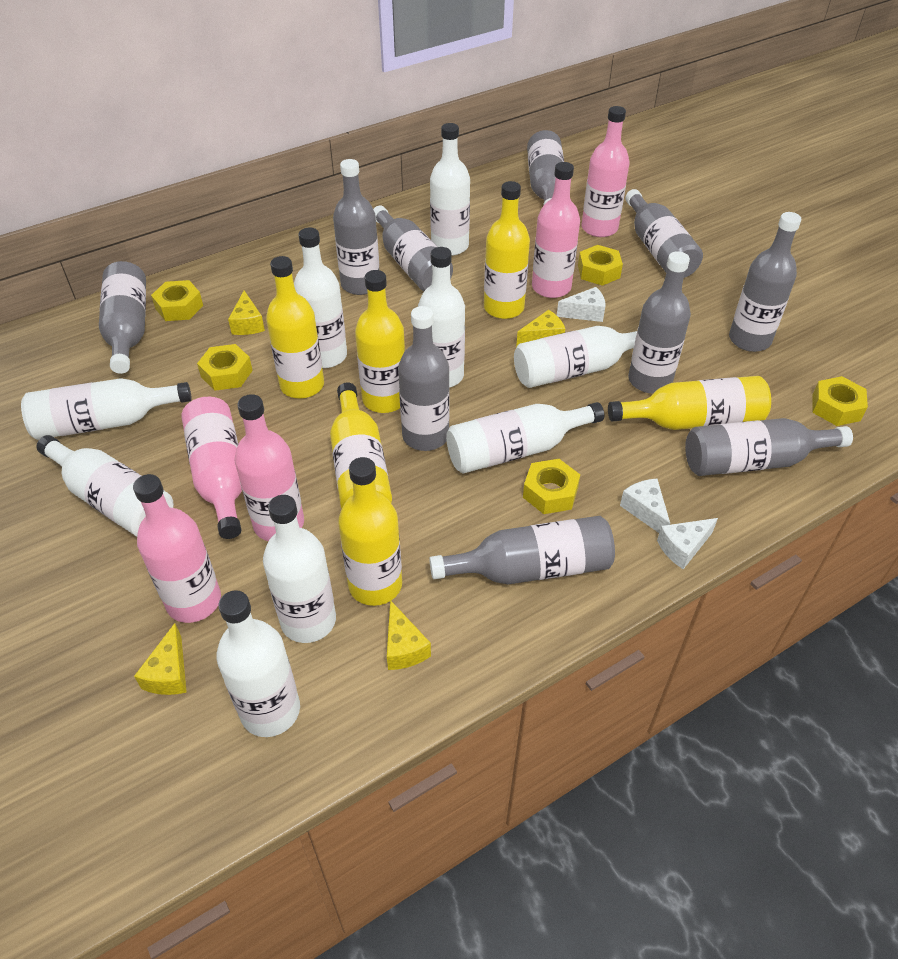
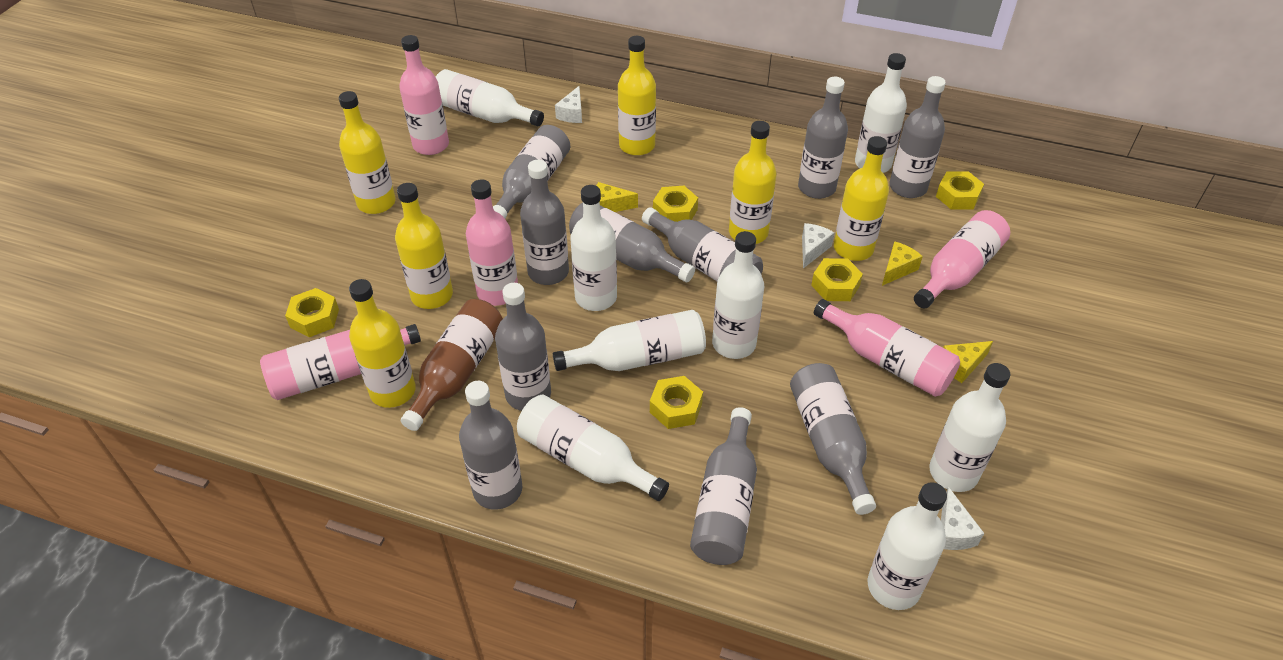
brown bottle: 0 -> 1
white bottle: 9 -> 8
yellow cheese: 4 -> 3

